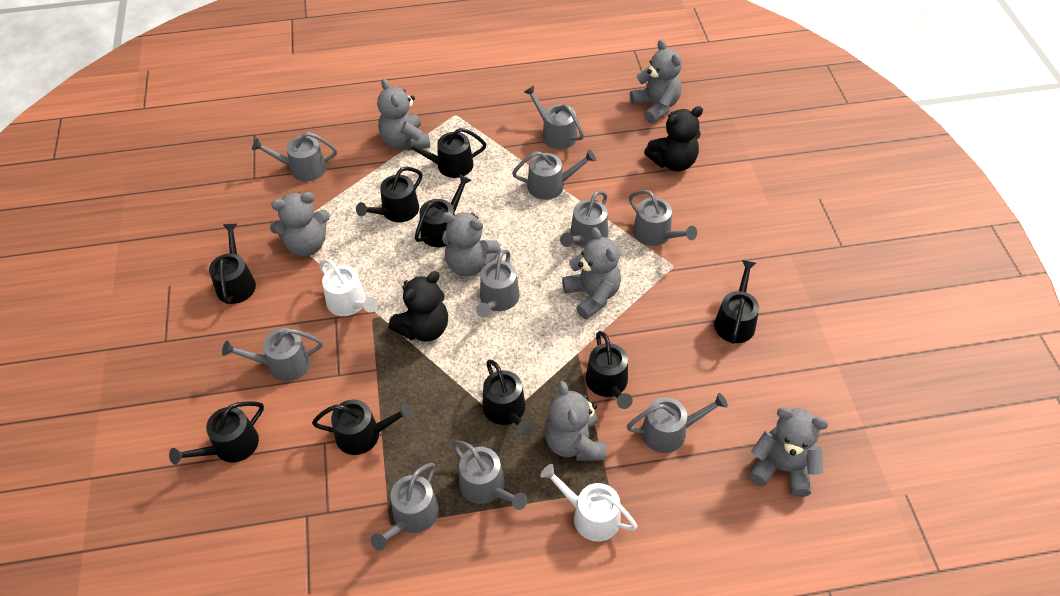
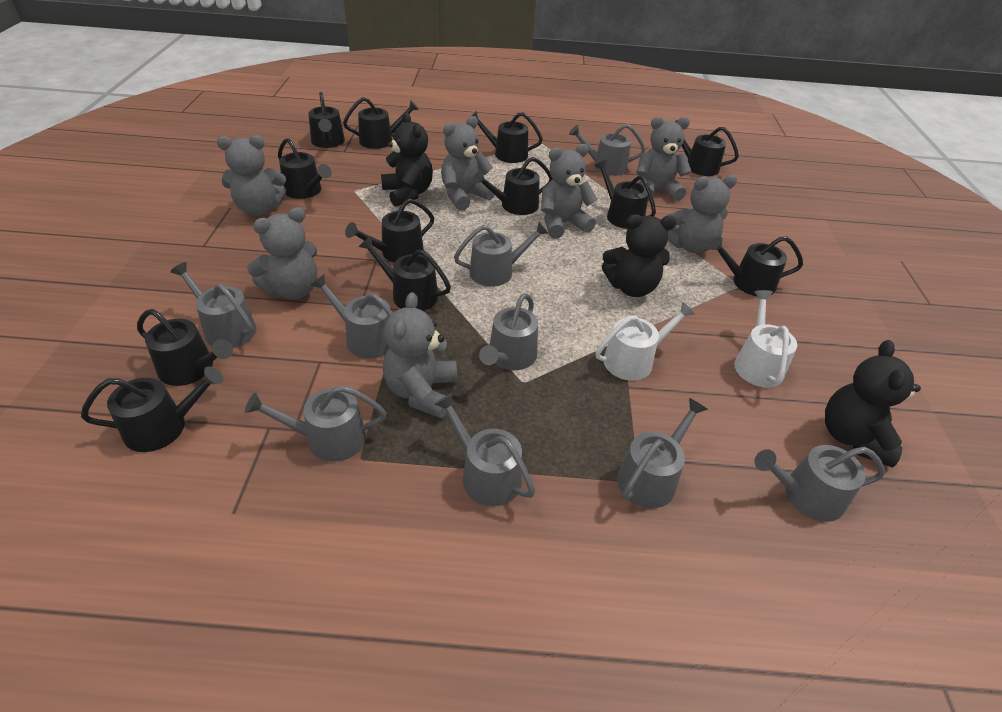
black teddy bear: 2 -> 3
black watering can: 9 -> 12
grey watering can: 10 -> 9

